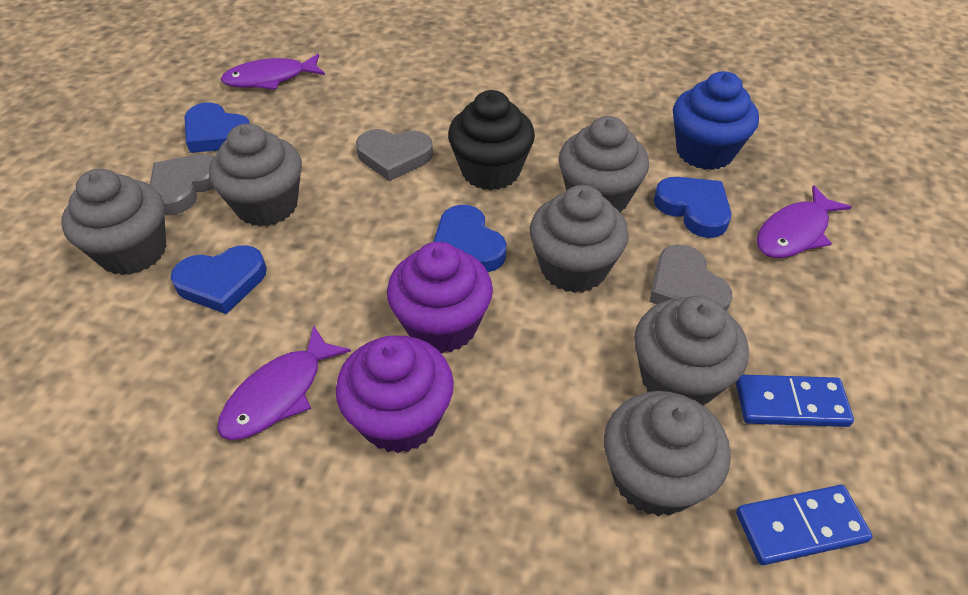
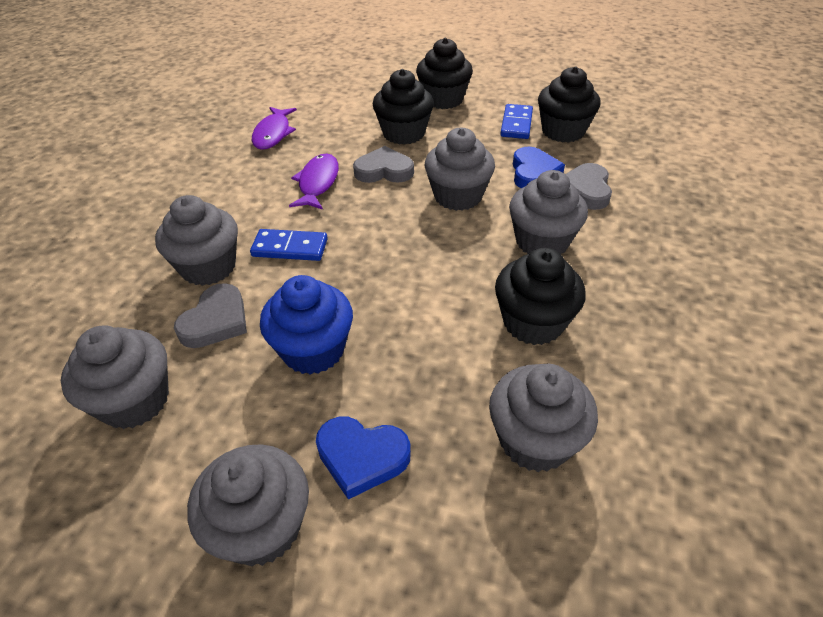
black cupcake: 1 -> 4
blue heart: 4 -> 2
purple cupcake: 2 -> 0
purple fish: 3 -> 2

